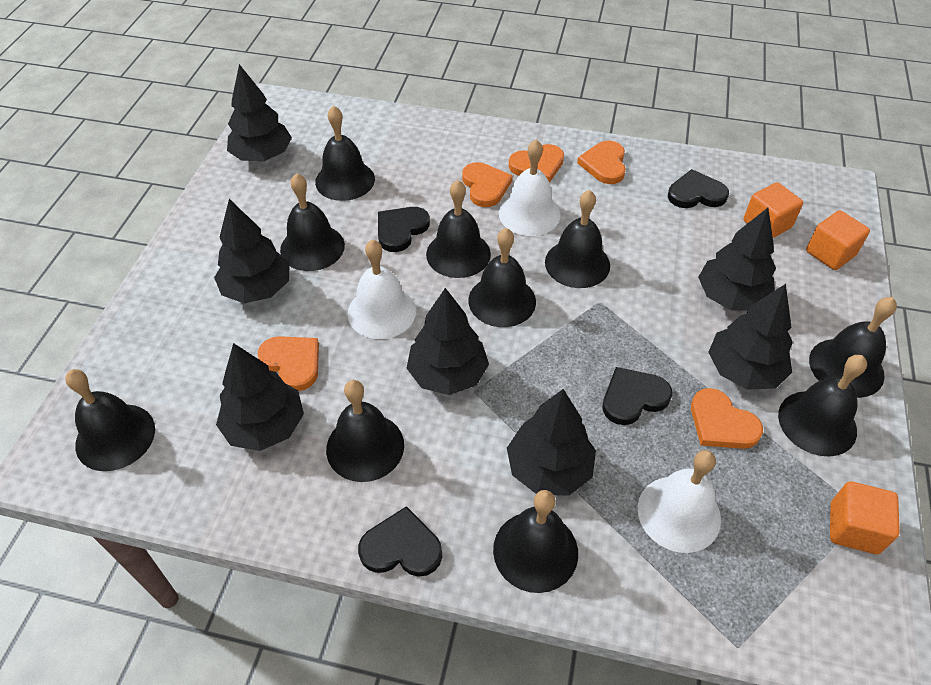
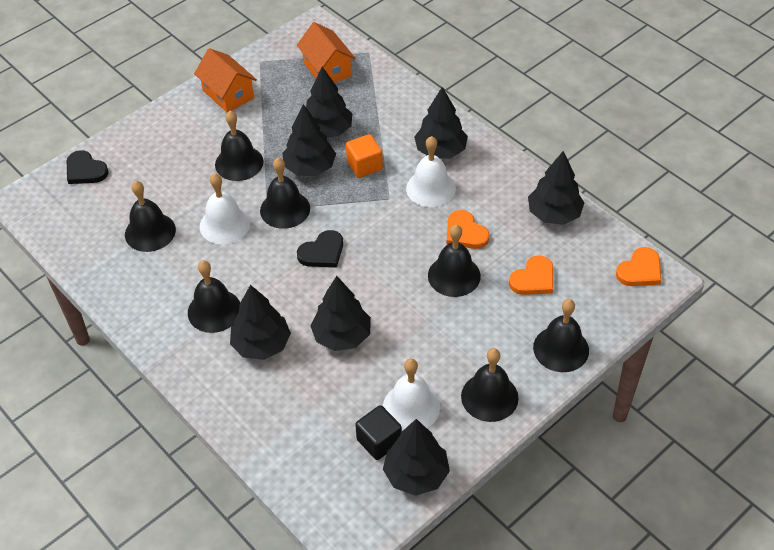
black bell: 10 -> 7
black cube: 0 -> 1
black heart: 4 -> 2
orange cube: 3 -> 1
orange heart: 5 -> 3
orange house: 0 -> 2

